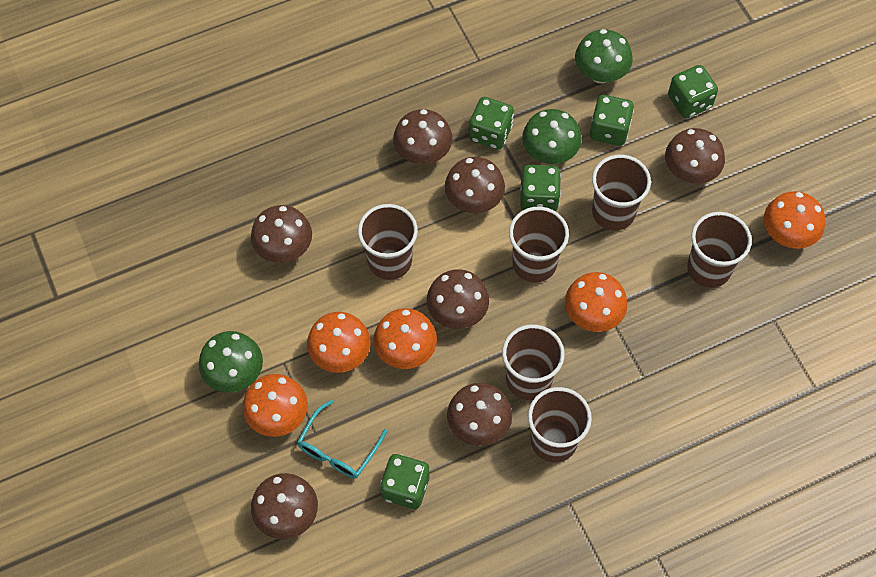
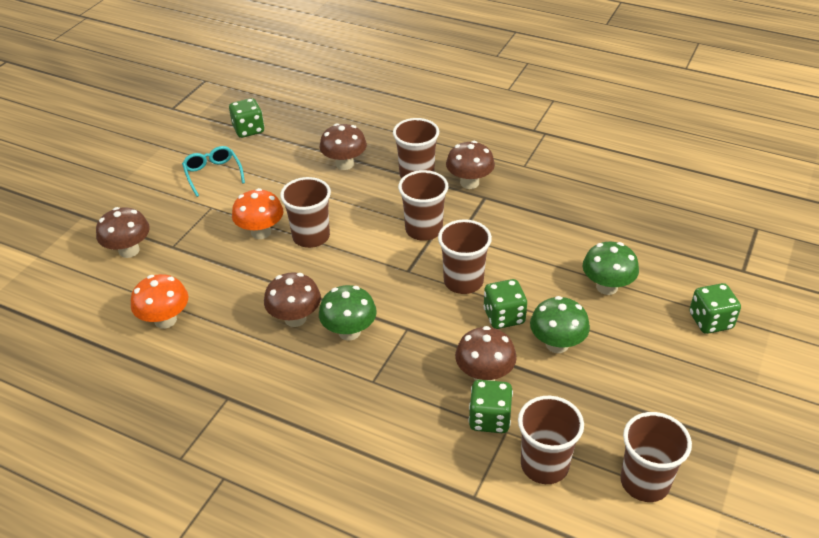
brown mushroom: 7 -> 5
green dice: 5 -> 4
orange mushroom: 5 -> 2

